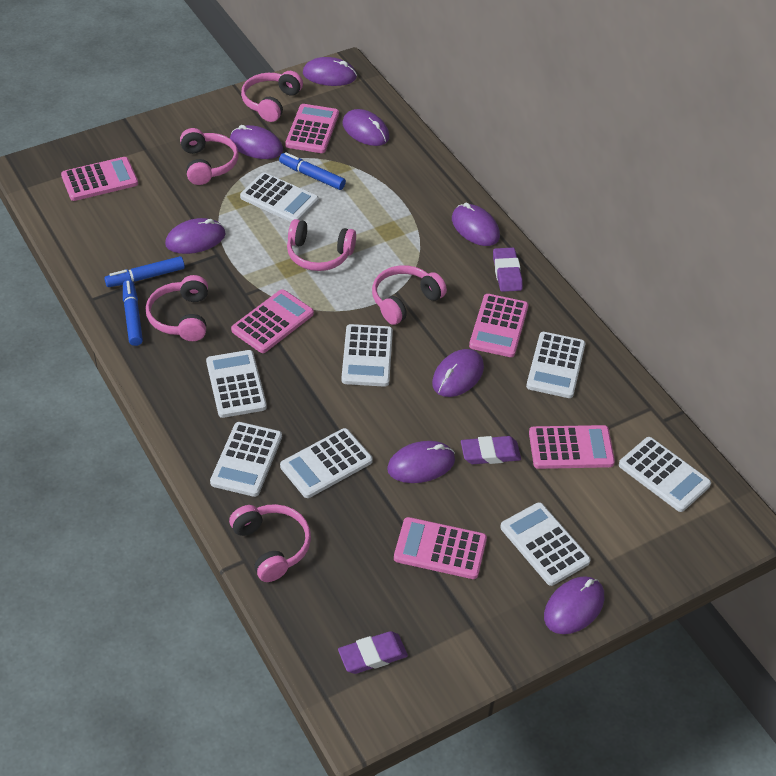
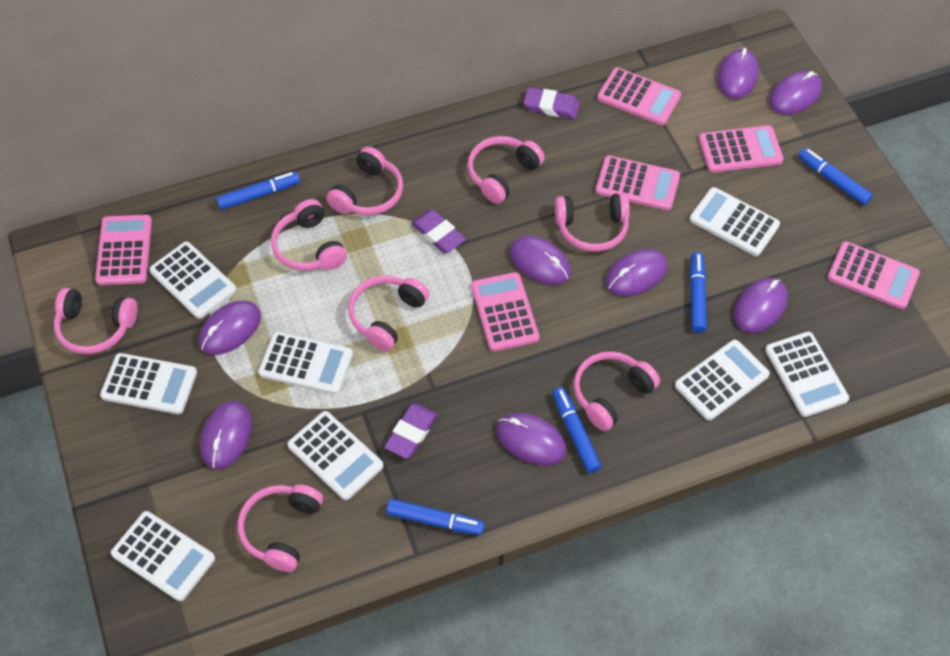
blue marker: 3 -> 5
pink headphones: 6 -> 8

